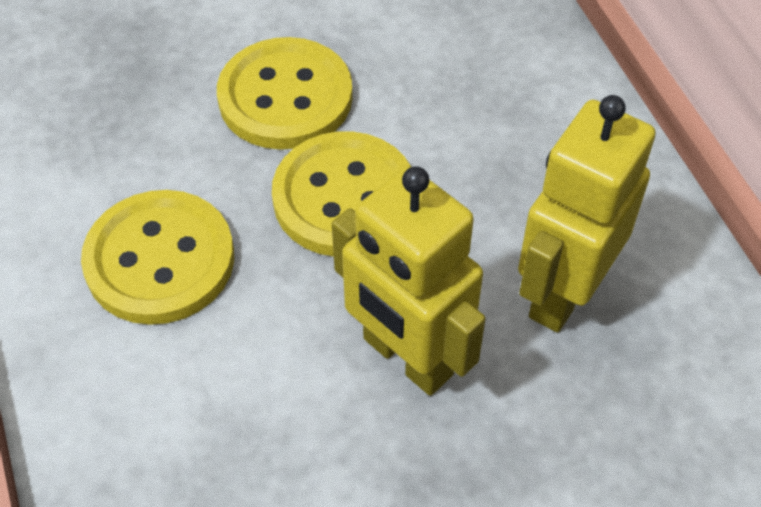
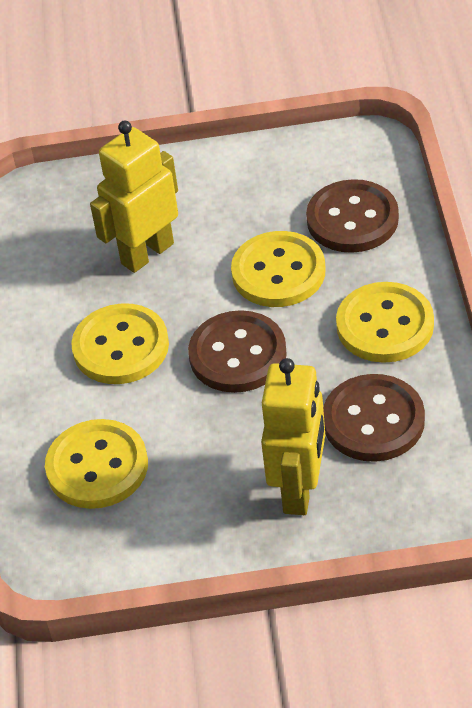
brown button: 0 -> 3
yellow button: 3 -> 4

